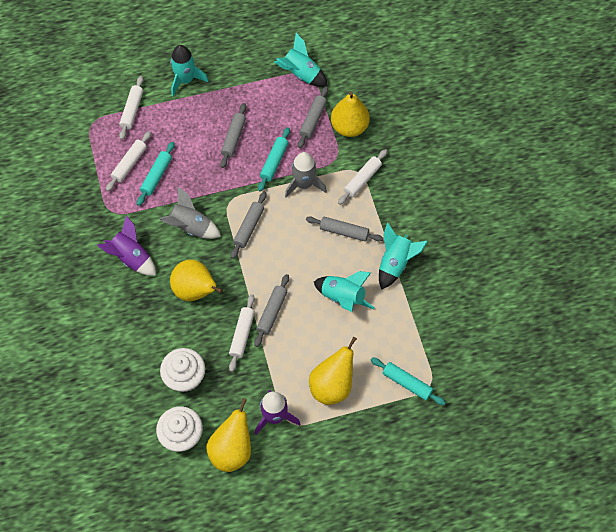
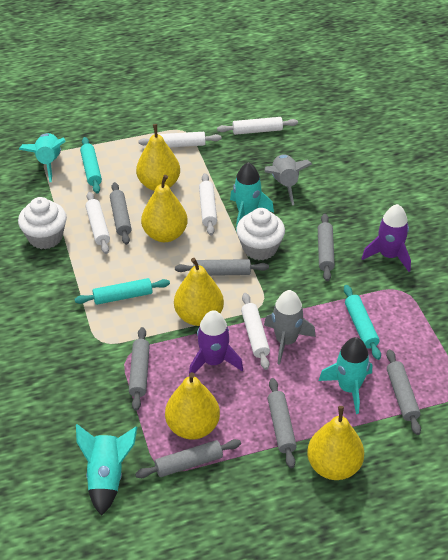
grey rolling pin: 5 -> 7
white rolling pin: 4 -> 5
yellow pear: 4 -> 5

